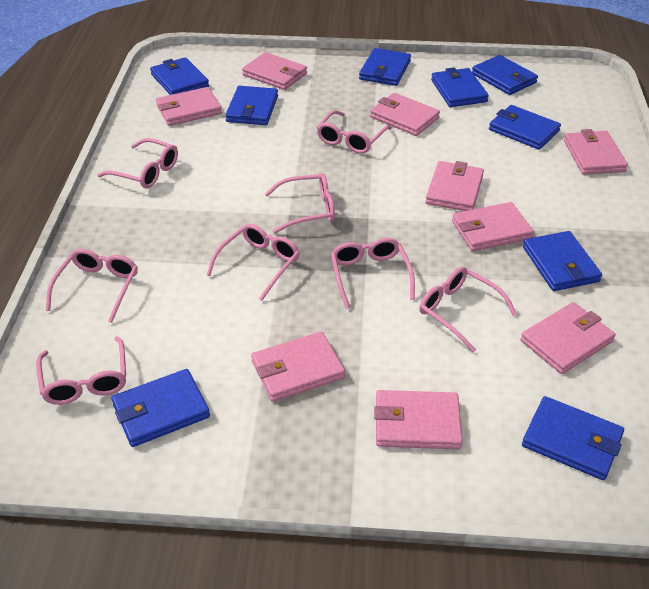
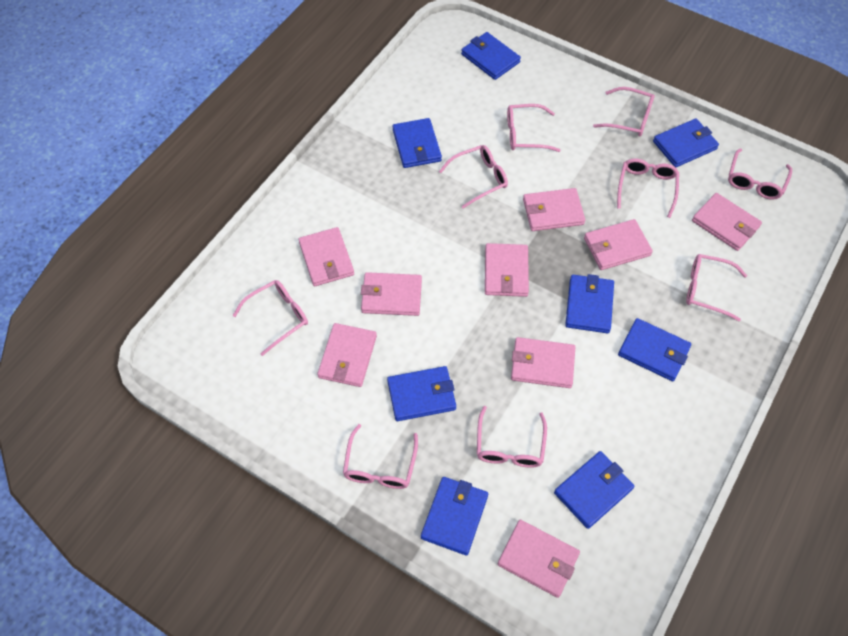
blue wallet: 9 -> 8
pink glasses: 8 -> 9

